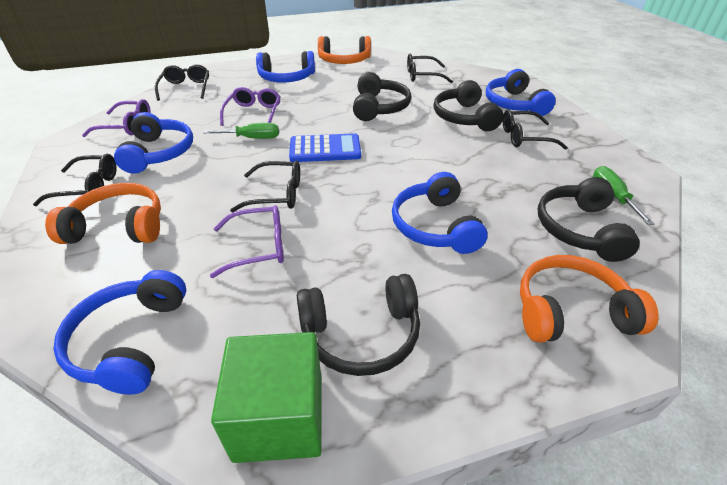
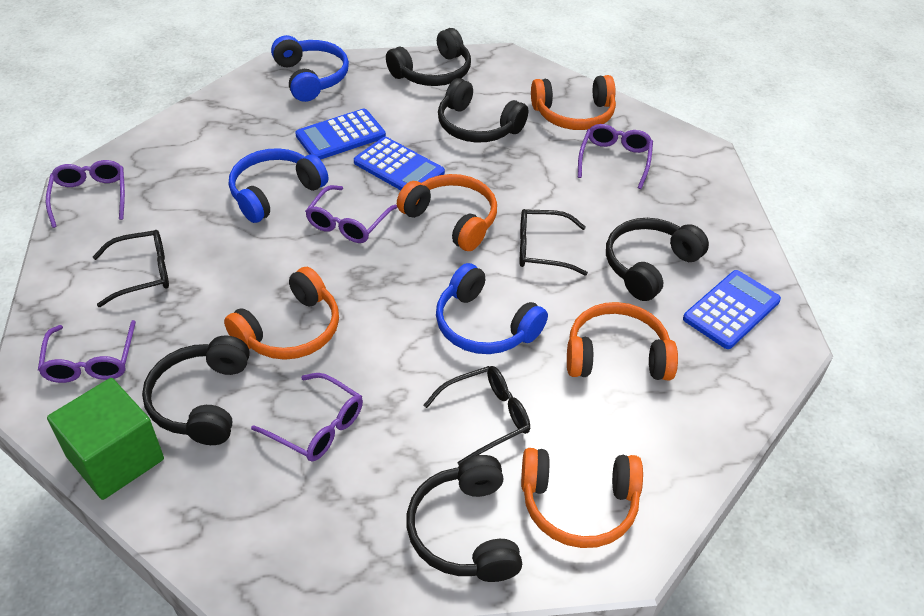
black glasses: 5 -> 3
black headphones: 4 -> 5
blue calculator: 1 -> 3
blue headphones: 5 -> 3
green screwdriver: 2 -> 0
orange headphones: 3 -> 5
purple glasses: 3 -> 5

